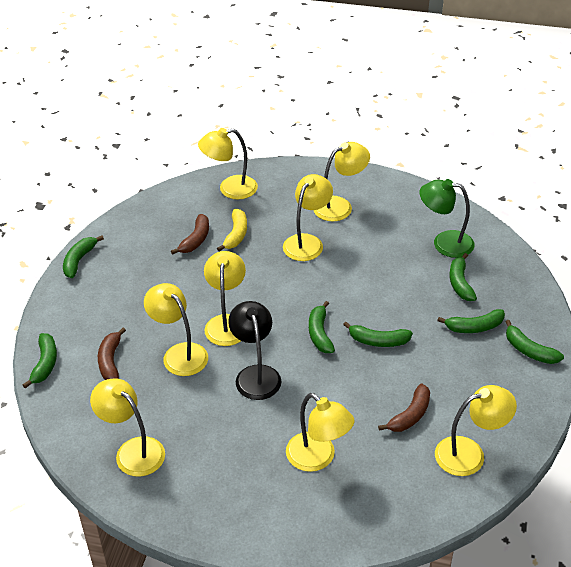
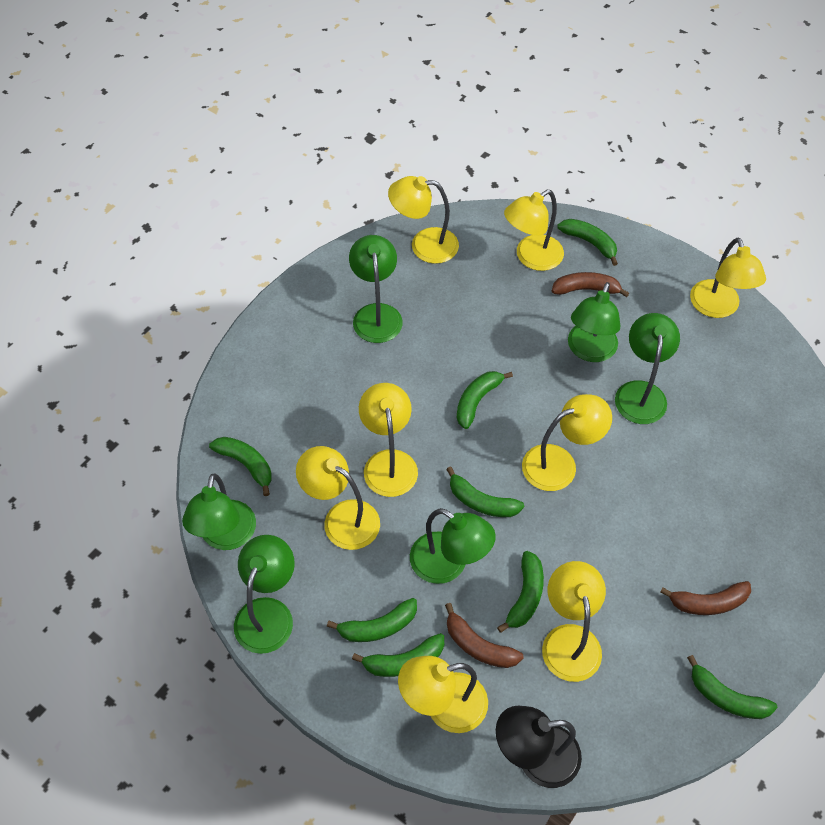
green banana: 7 -> 8
green lamp: 1 -> 6
yellow banana: 1 -> 0

